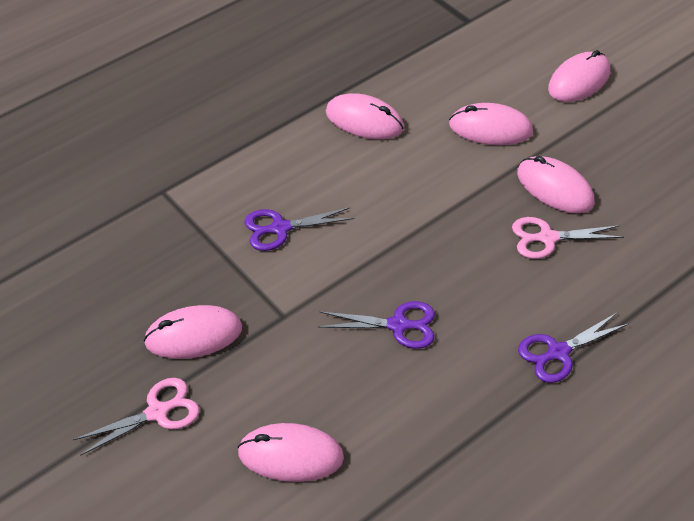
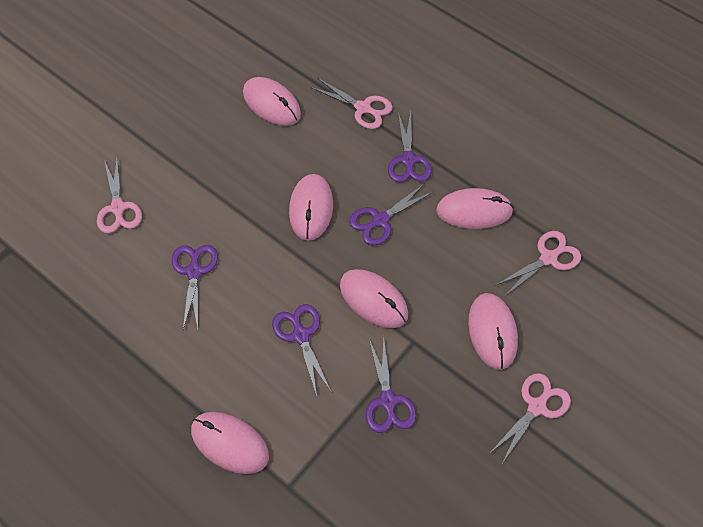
pink scissors: 2 -> 4
purple scissors: 3 -> 5

